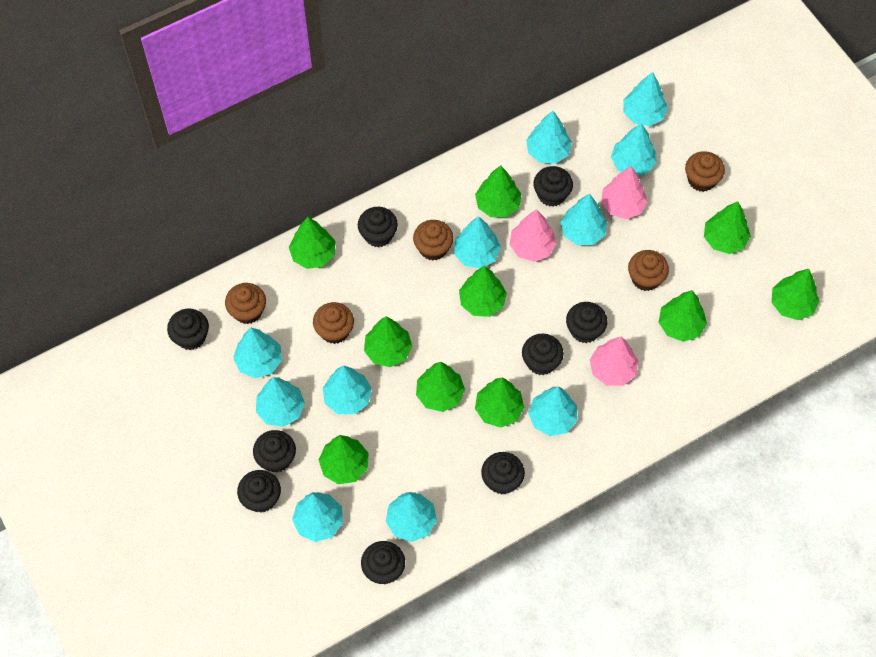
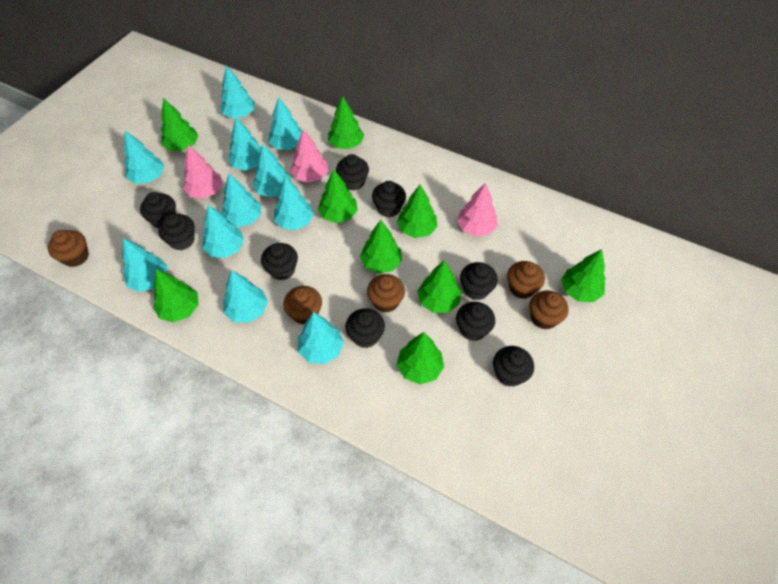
green tree: 10 -> 9

